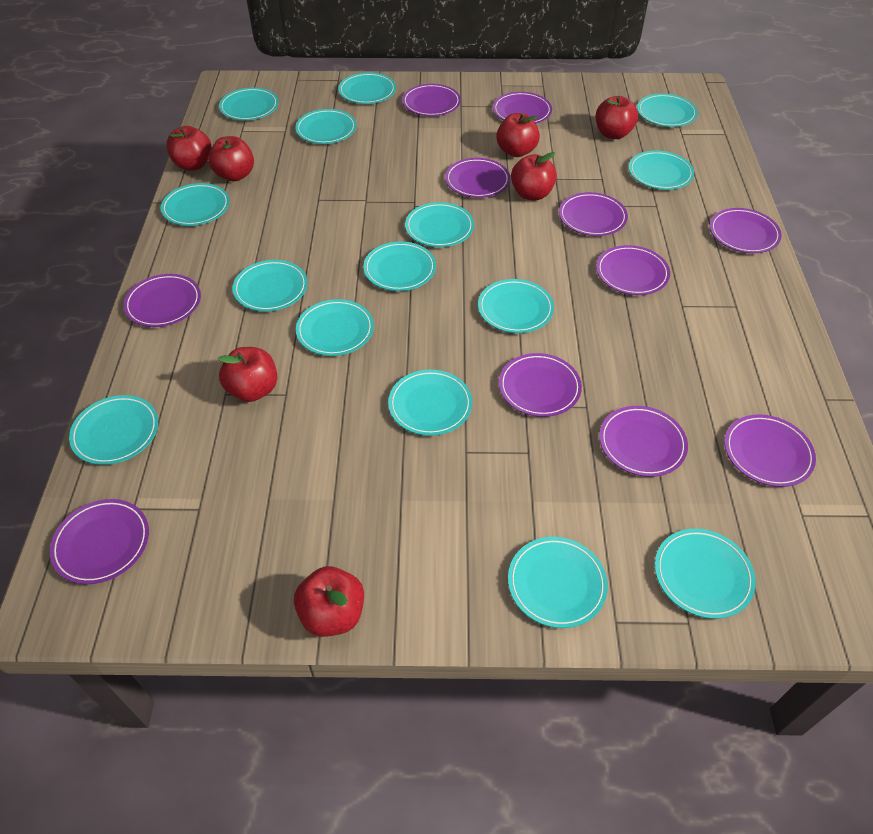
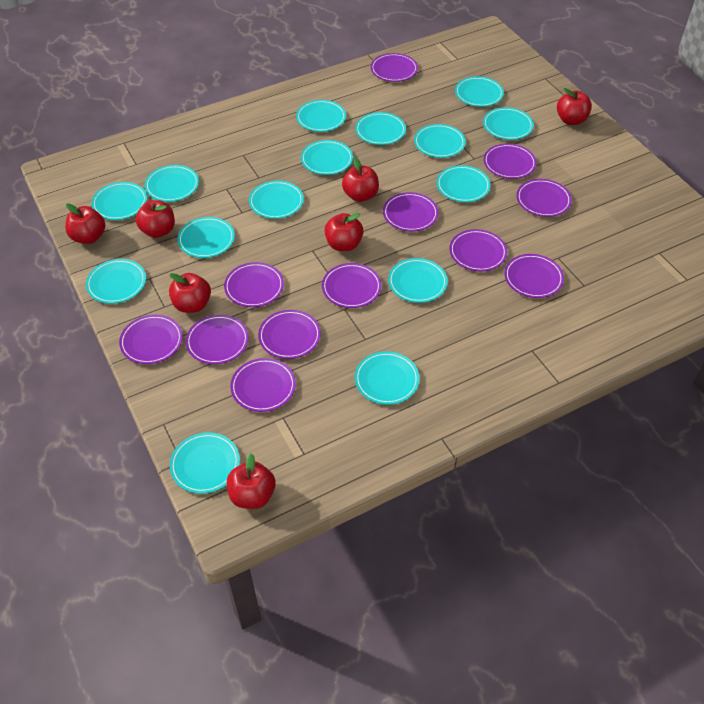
purple plate: 11 -> 12

